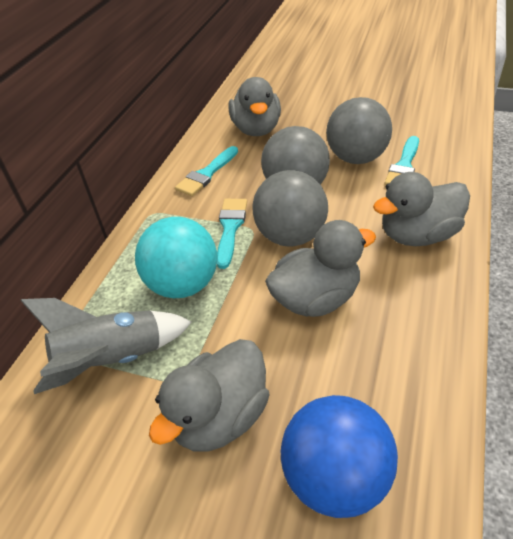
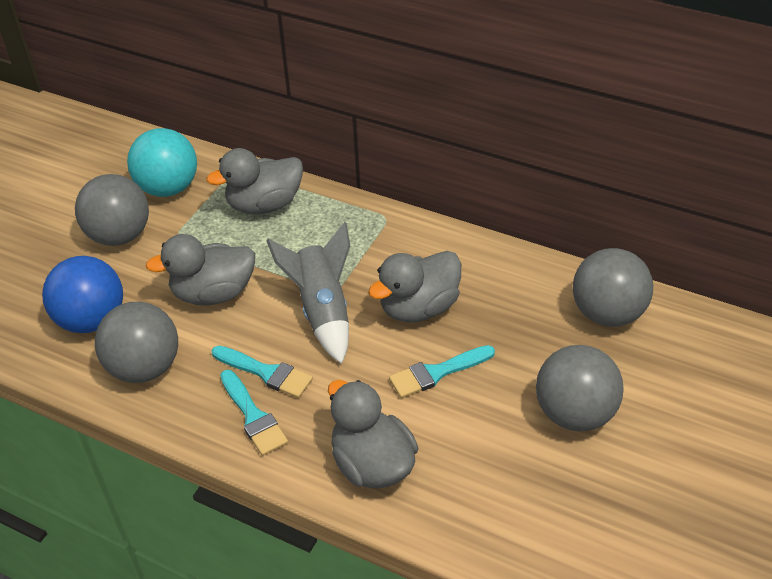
grey ball: 3 -> 4

